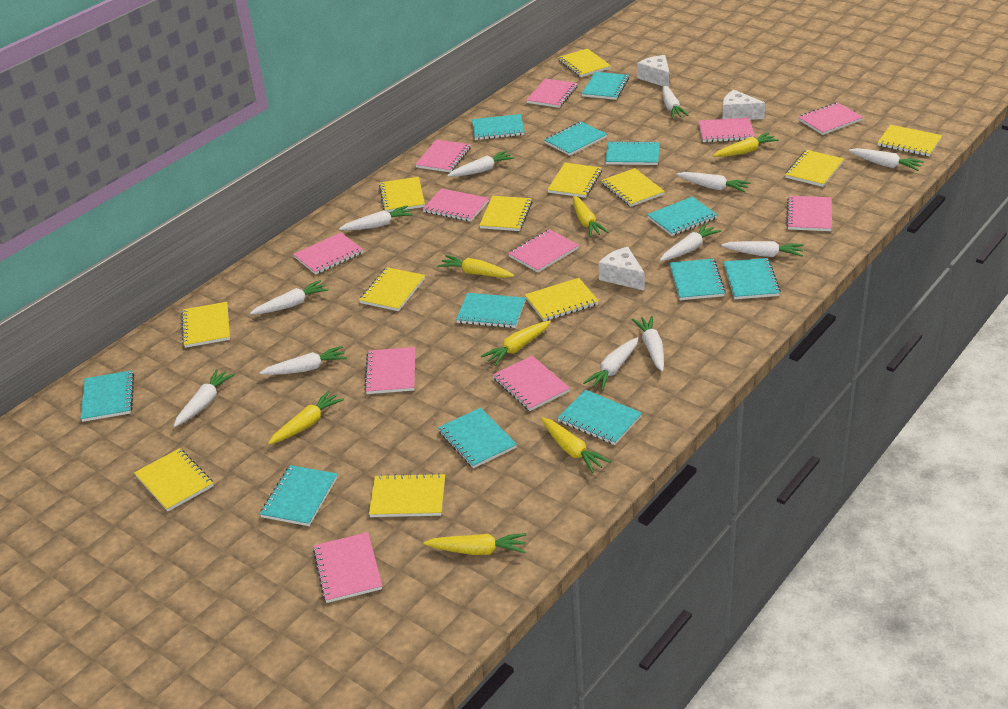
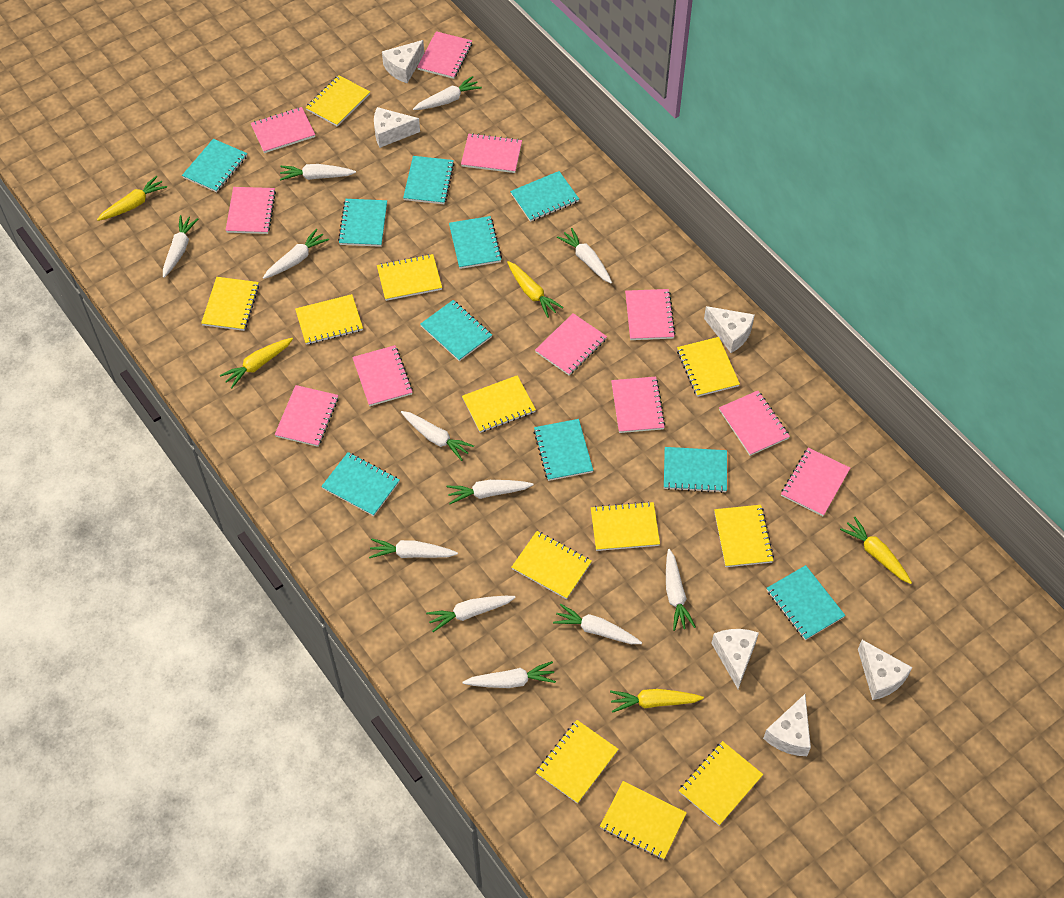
turquoise notebook: 12 -> 10
white cheese: 3 -> 6
yellow carrot: 7 -> 5

